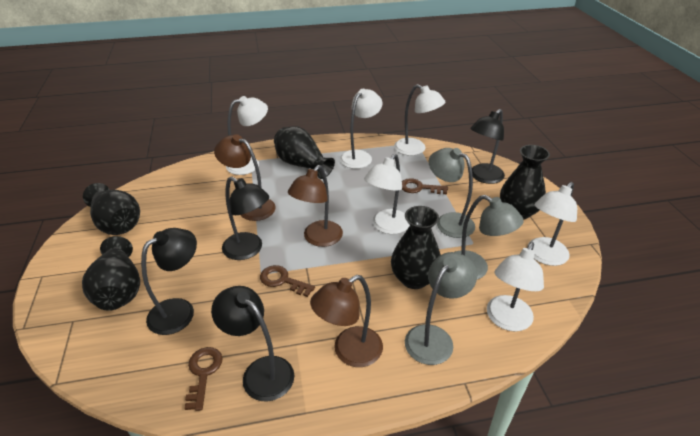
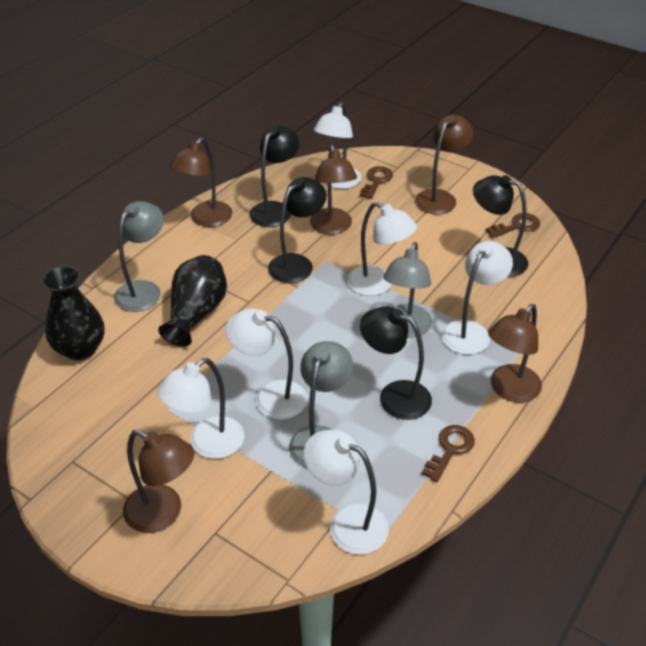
black vase: 5 -> 2
brown lamp: 3 -> 5

